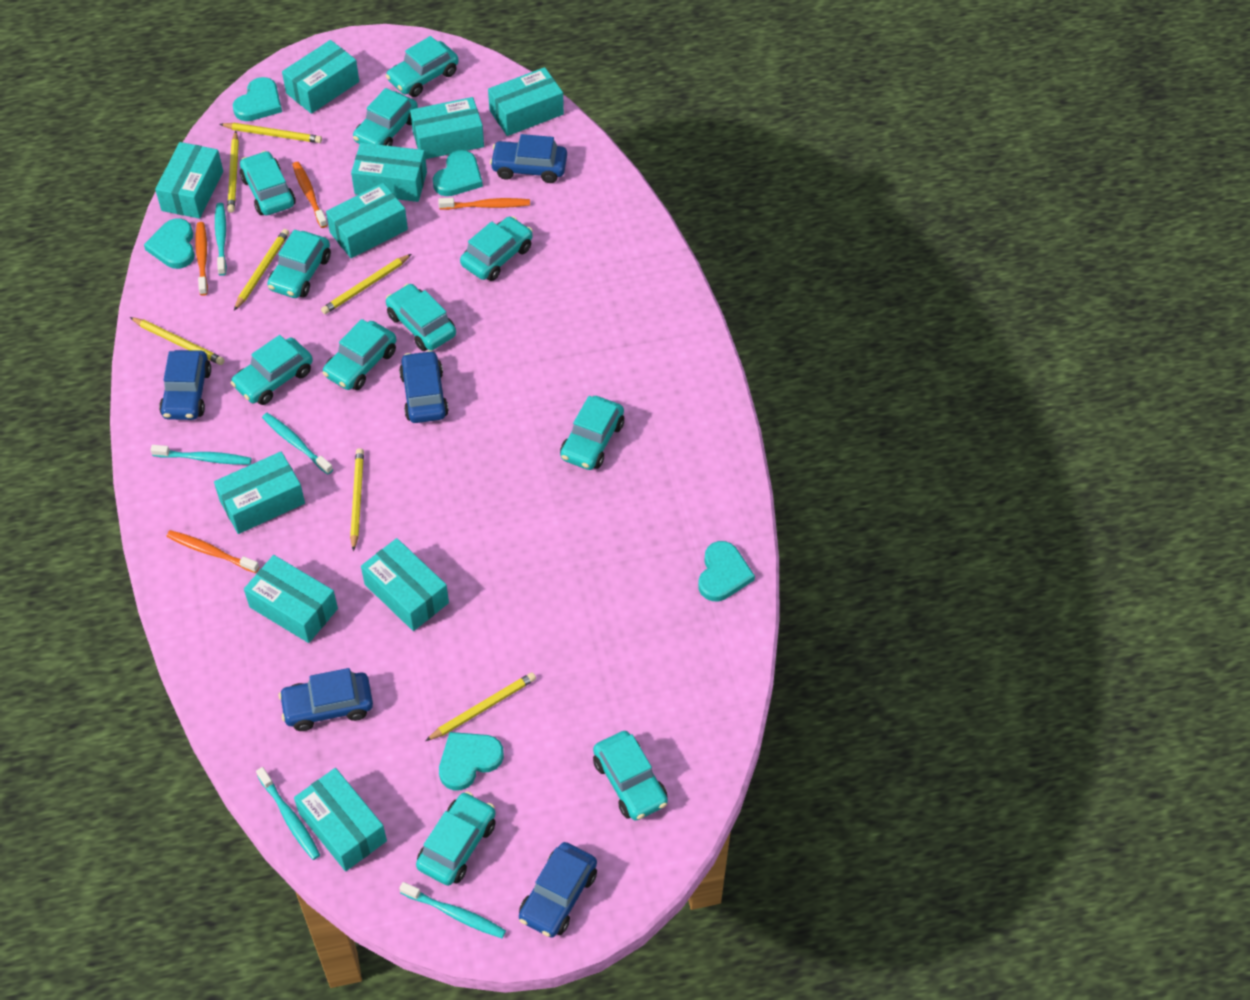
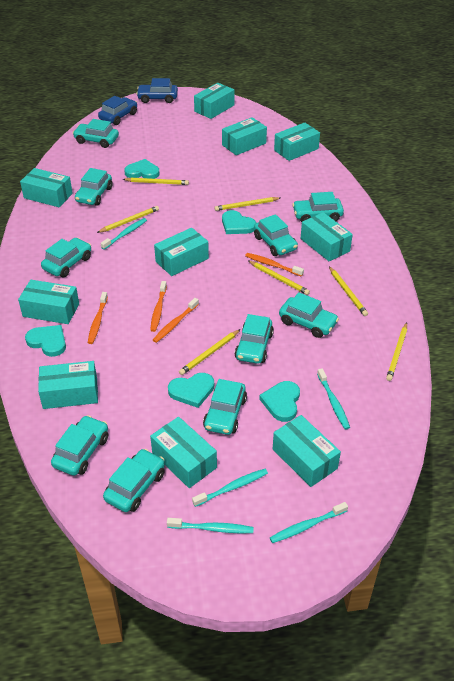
blue car: 5 -> 2
turquoise car: 11 -> 10

